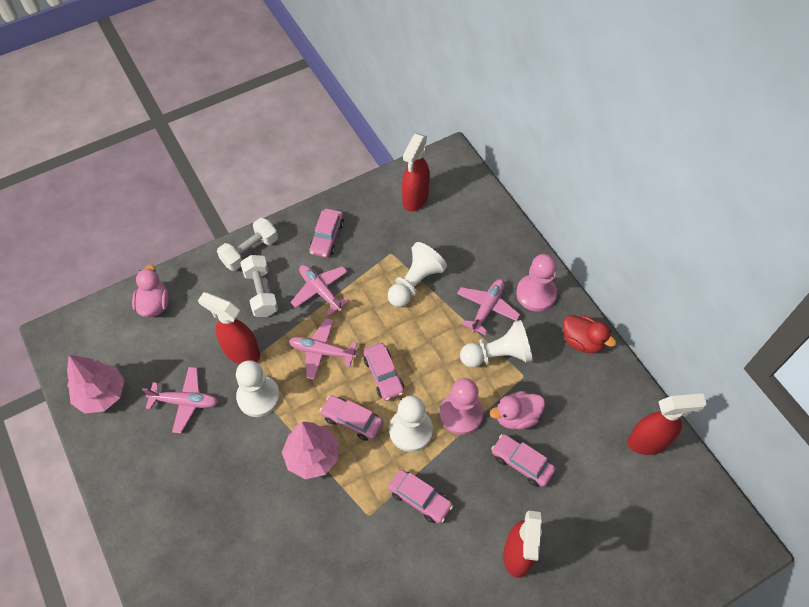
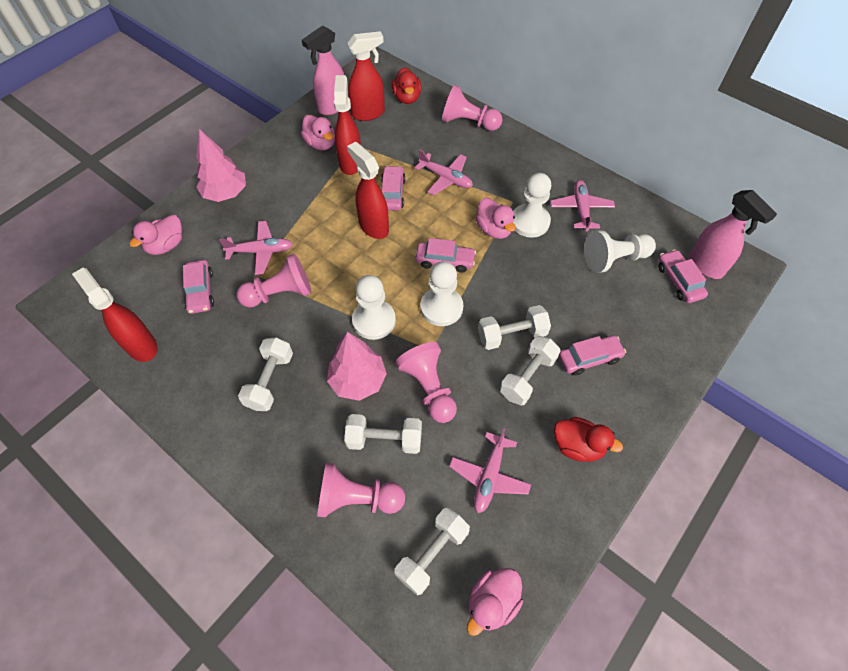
pink duck: 2 -> 4
pink pawn: 2 -> 4
pink spray bottle: 0 -> 2
red duck: 1 -> 2
white dumbbell: 2 -> 5

